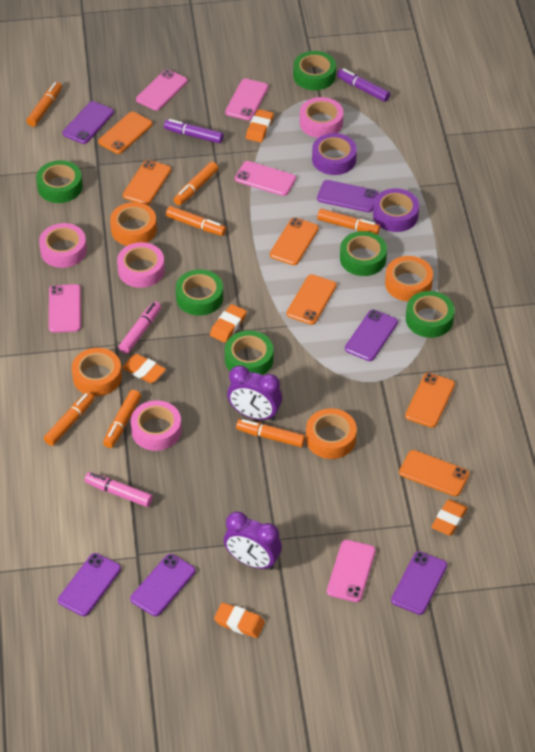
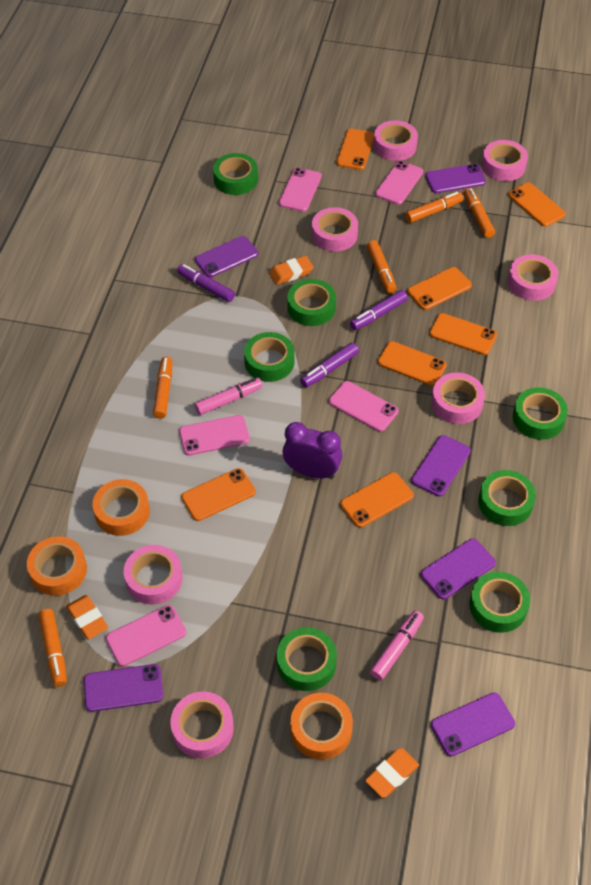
green tape: 6 -> 7
orange eraser: 5 -> 3
orange marker: 7 -> 5
orange phone: 6 -> 7
orange tape: 4 -> 3
pink tape: 4 -> 7
purple clock: 2 -> 1
purple marker: 2 -> 3
purple tape: 2 -> 0

